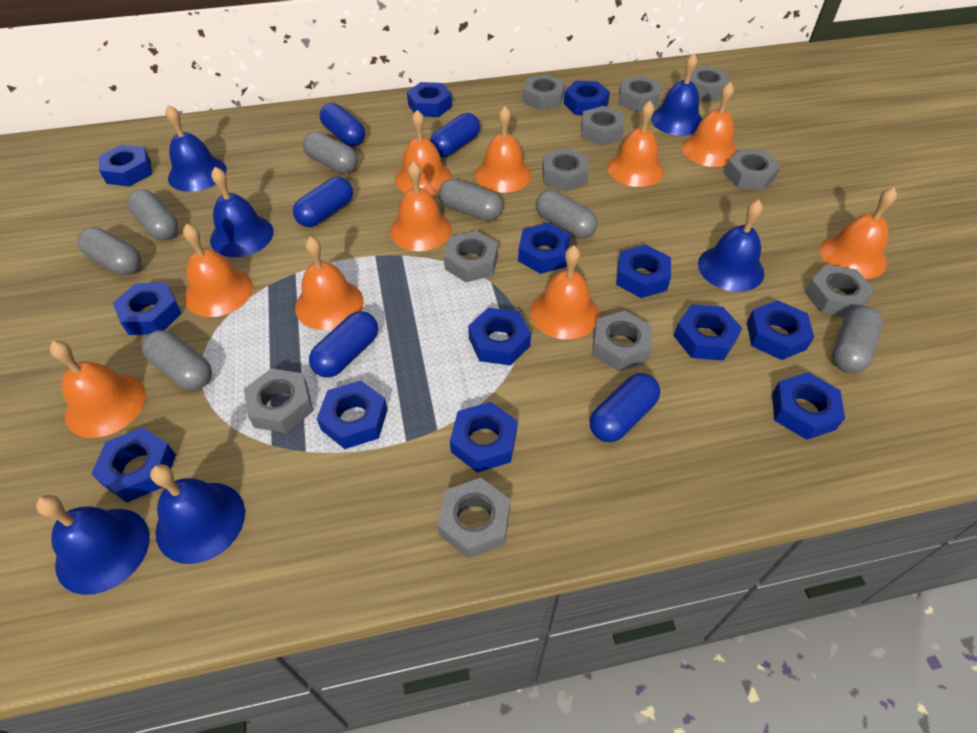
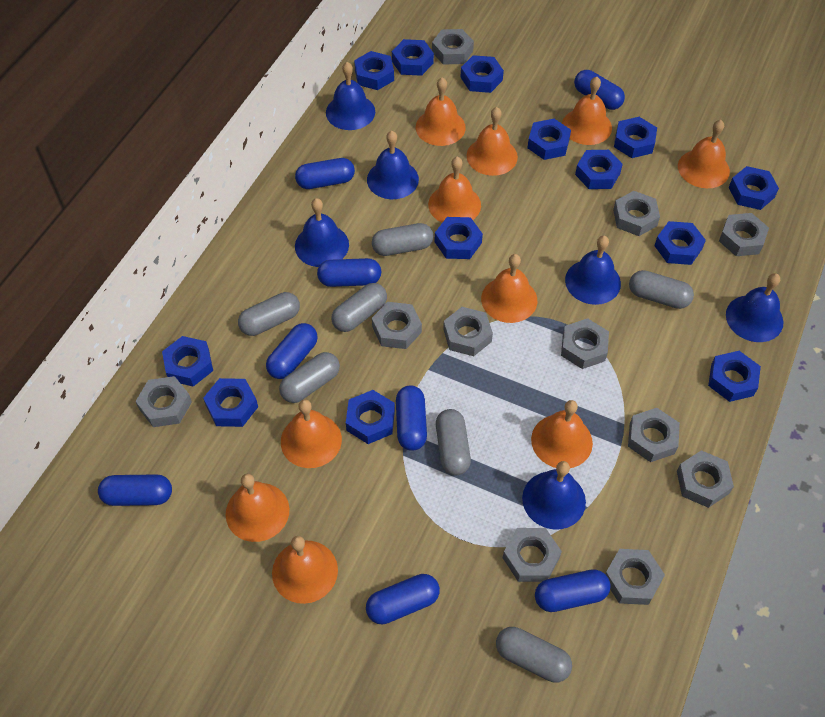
blue capsule: 5 -> 8

